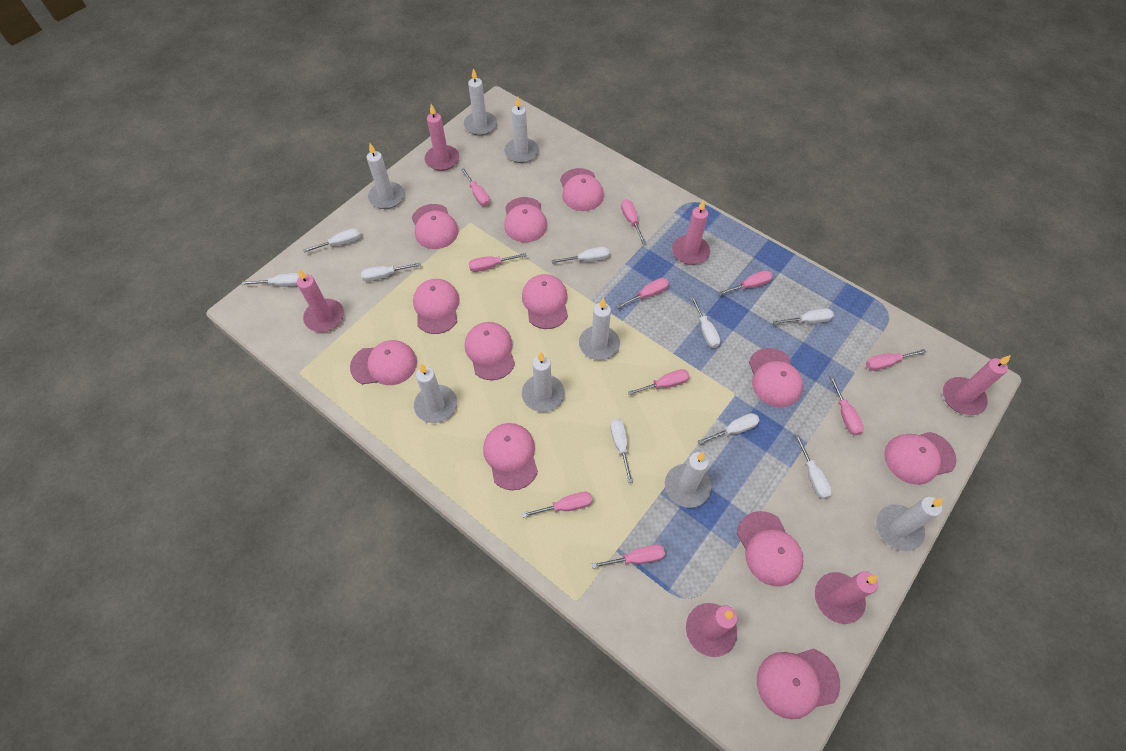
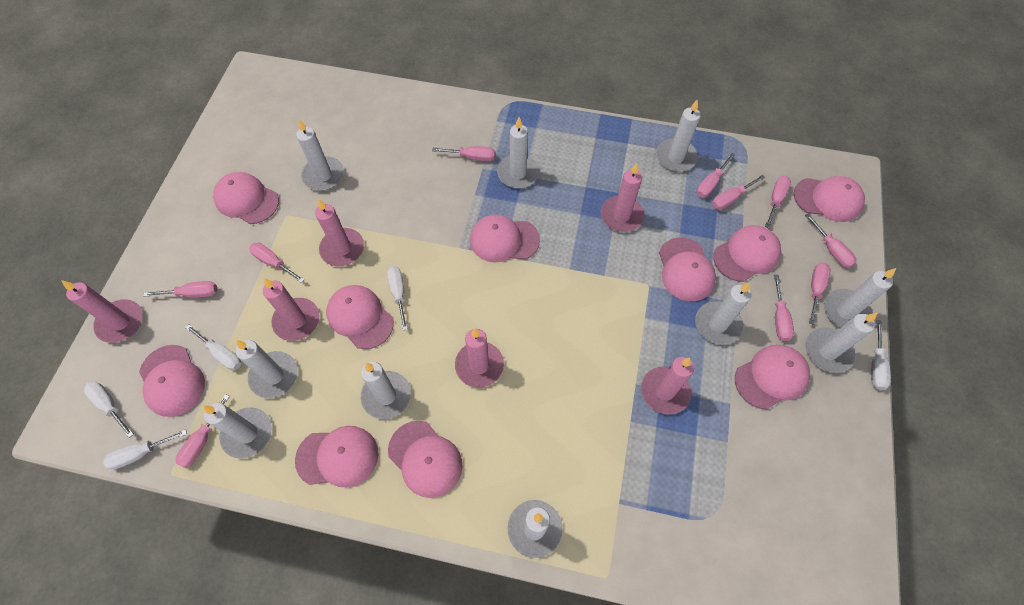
pink cap: 12 -> 10
white candle: 8 -> 10
white screwdriver: 9 -> 5

